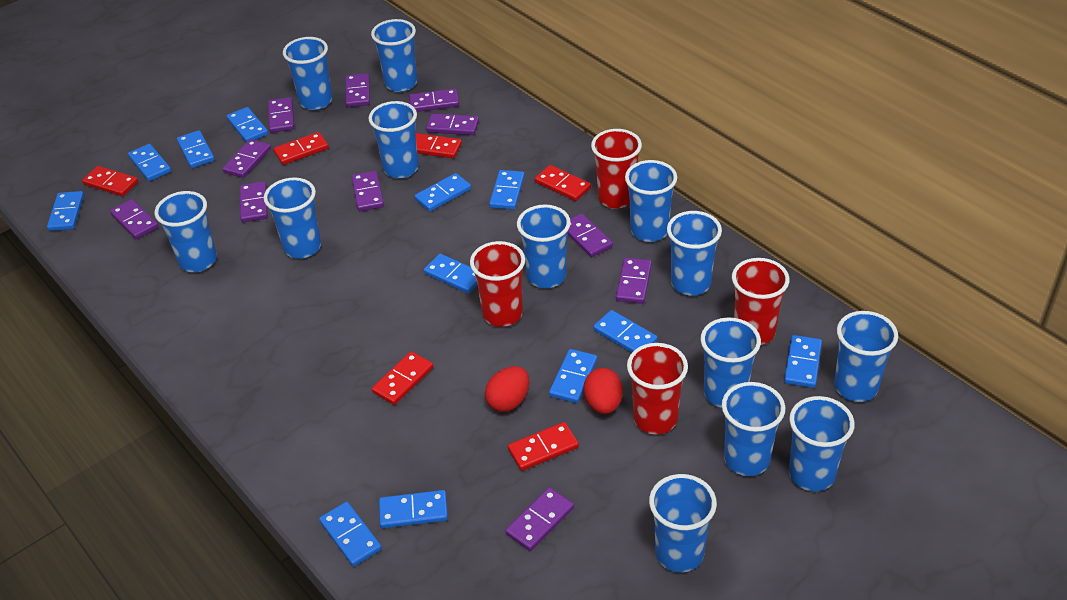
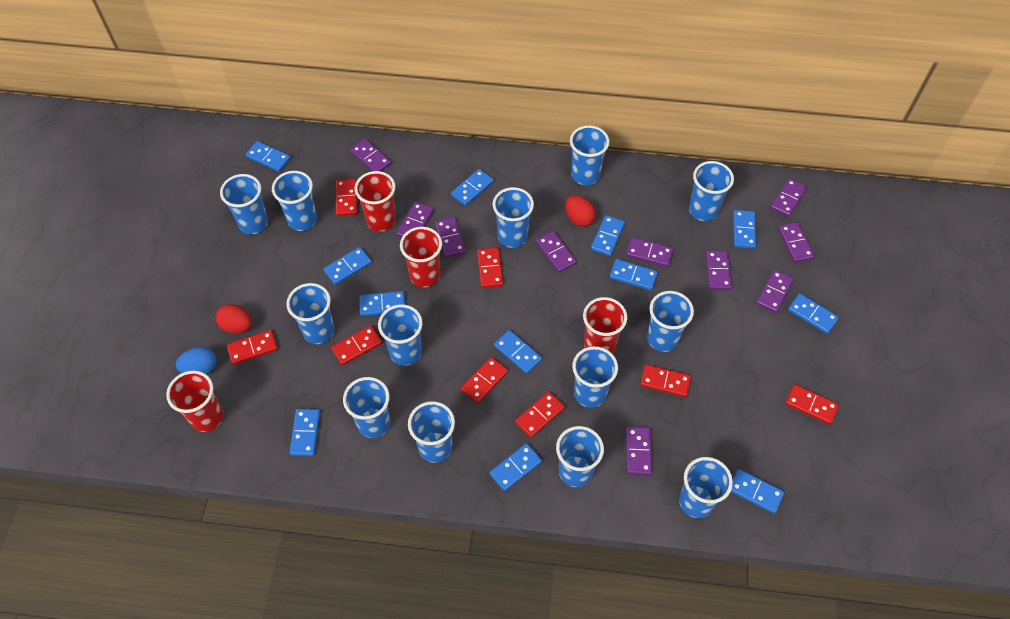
blue egg: 0 -> 1
purple domino: 11 -> 10
red domino: 6 -> 8

